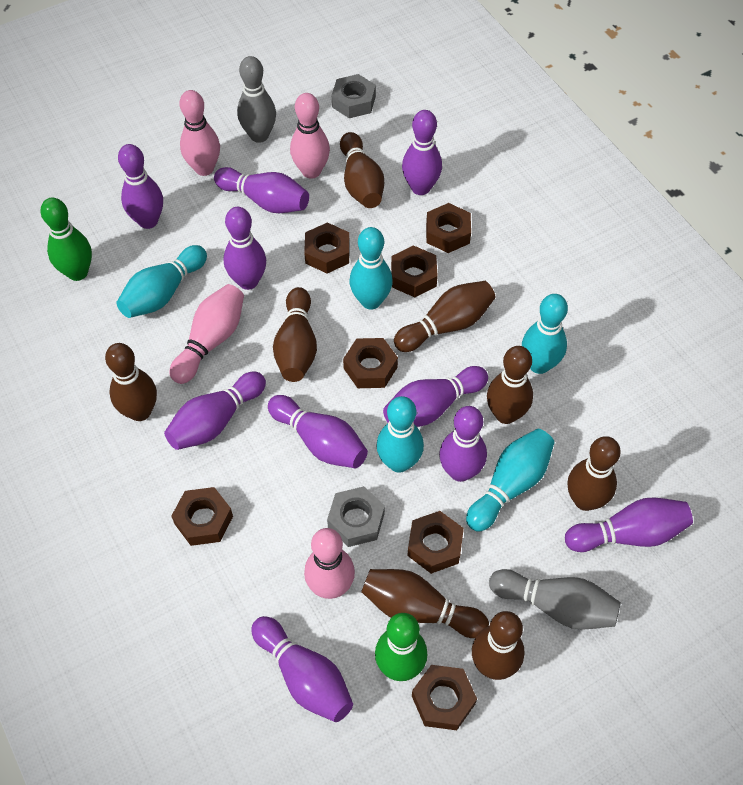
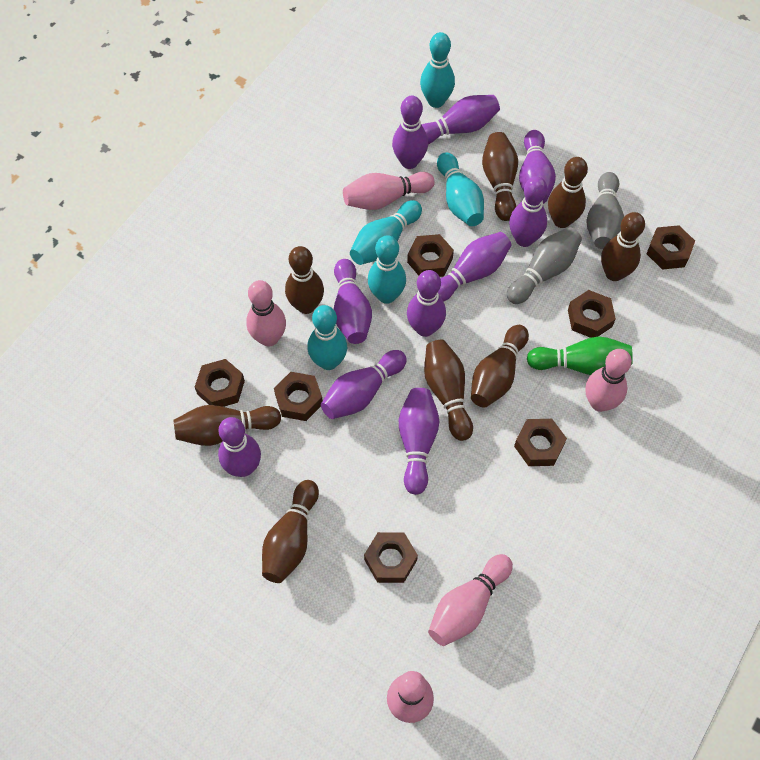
green bowling pin: 2 -> 1
grey nut: 2 -> 0
pink bowling pin: 4 -> 5

